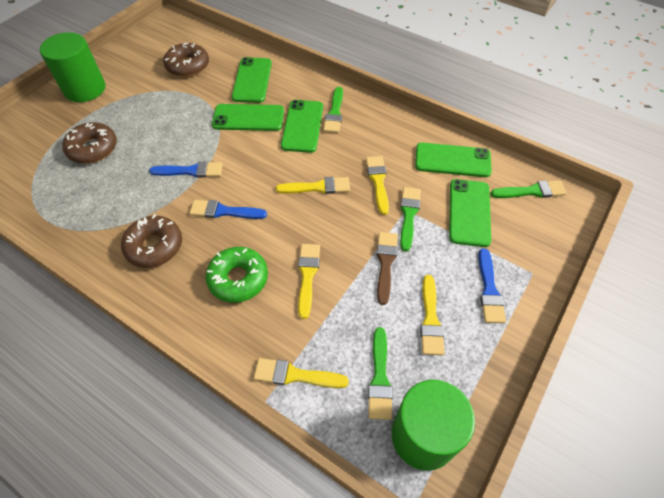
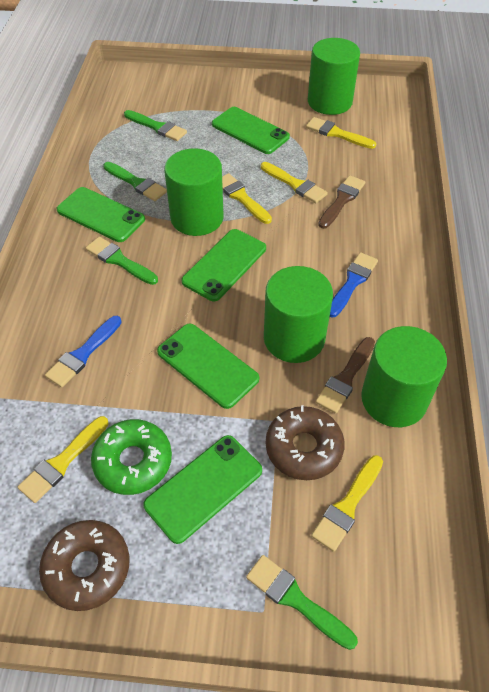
blue brush: 3 -> 2
brown brush: 1 -> 2
brown donut: 3 -> 2
green cylinder: 2 -> 4

